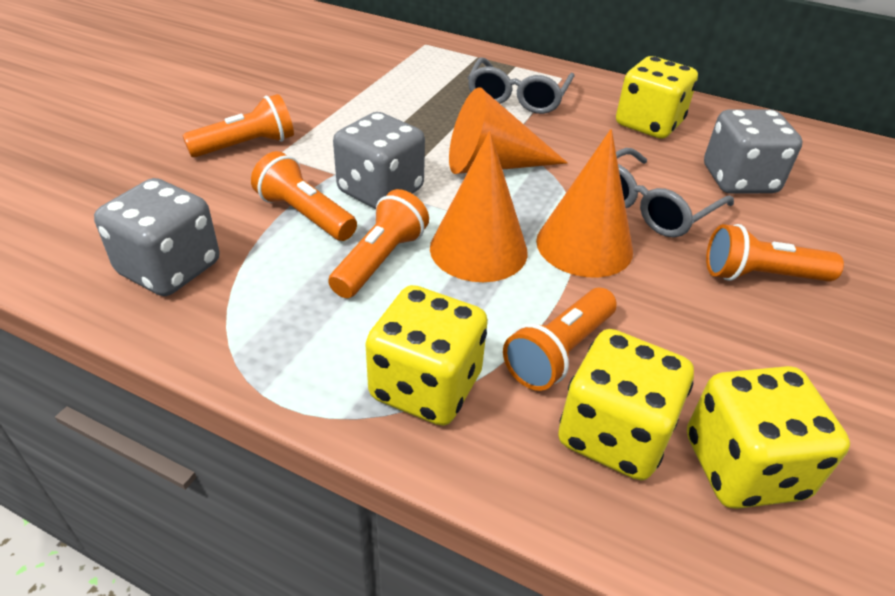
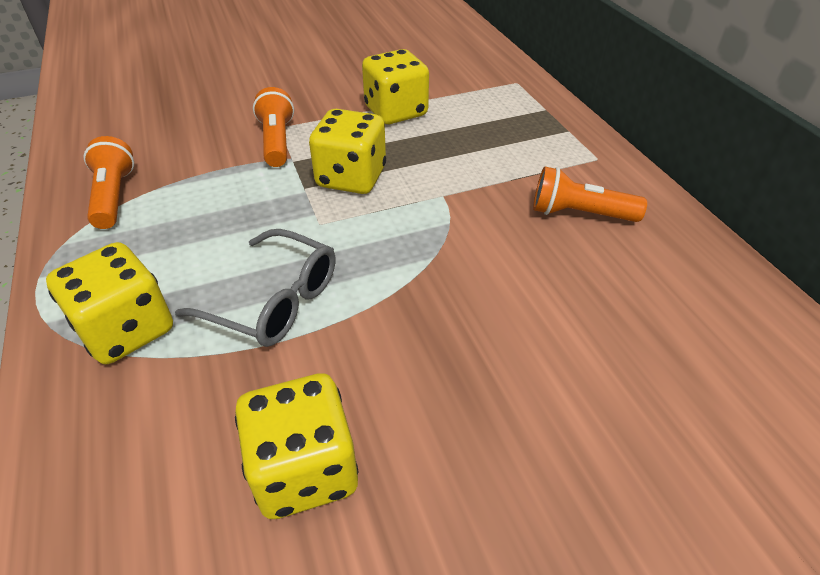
grey dice: 3 -> 0
grey glasses: 2 -> 1
orange cone: 3 -> 0
orange flashlight: 5 -> 3

